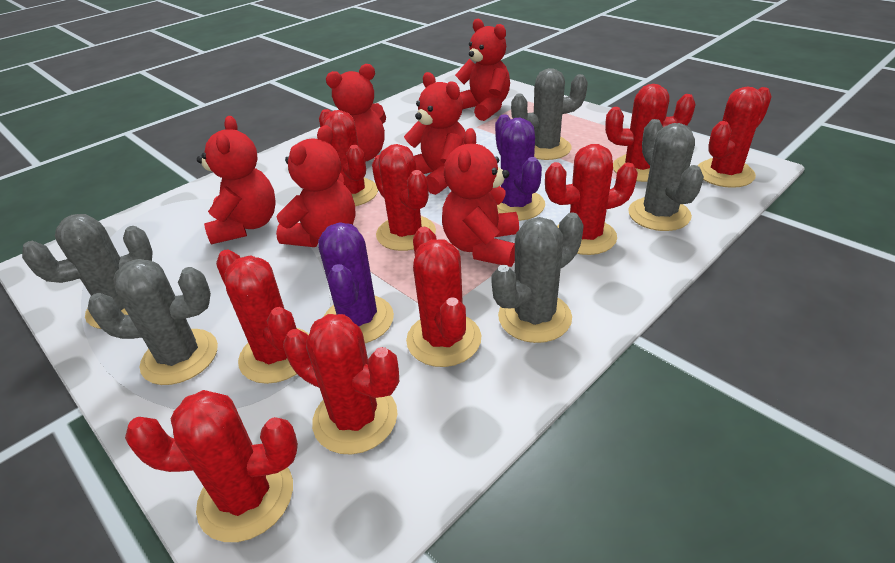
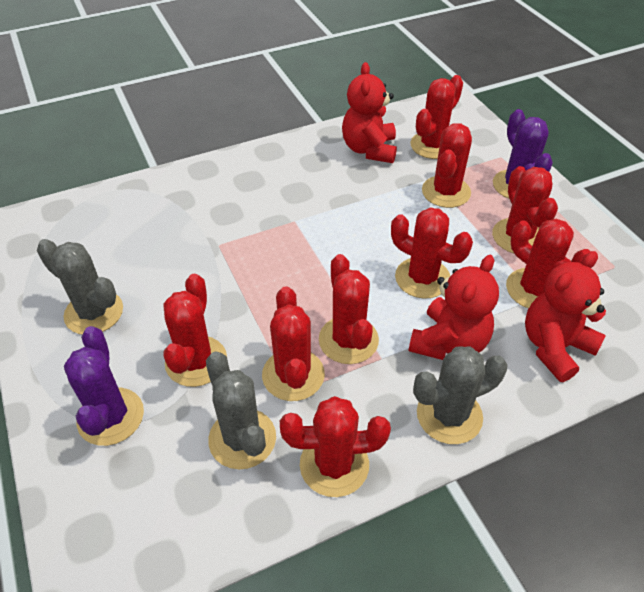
grey cactus: 5 -> 3
red teddy bear: 6 -> 3

